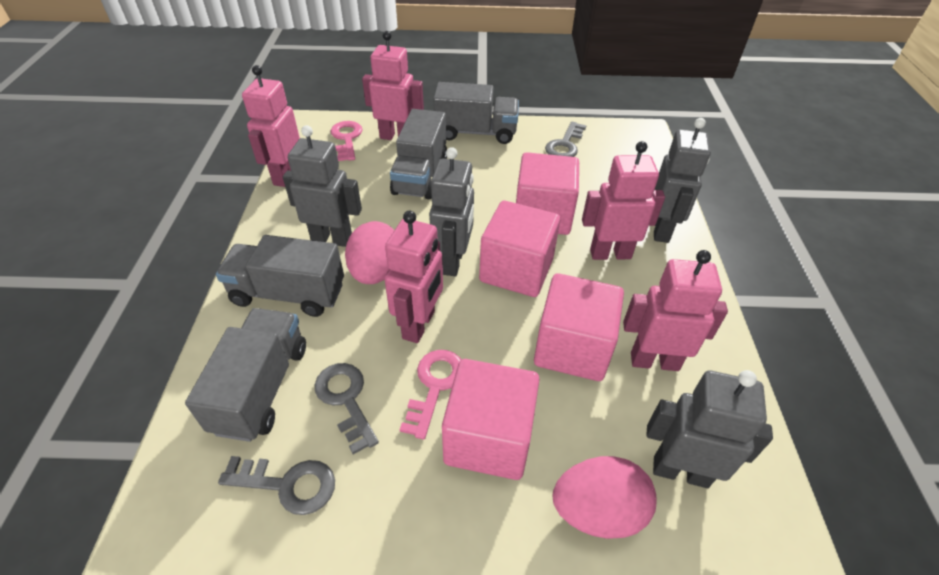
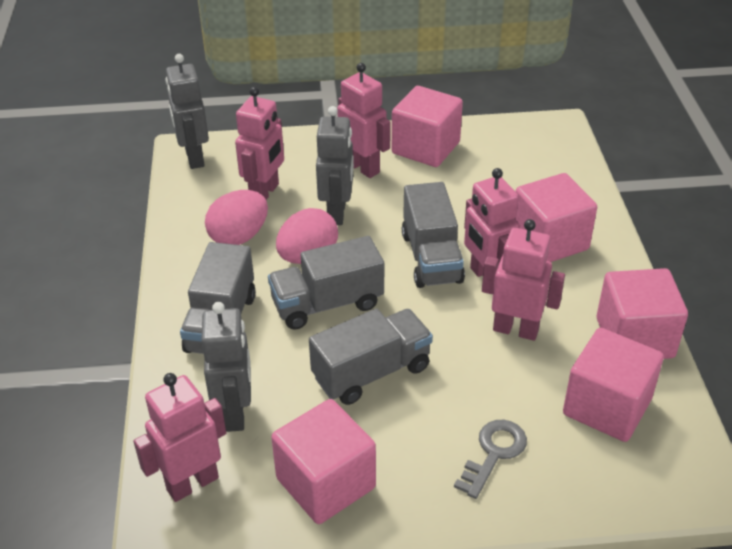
grey key: 3 -> 1
grey robot: 4 -> 3
pink cube: 4 -> 5
pink key: 2 -> 0

